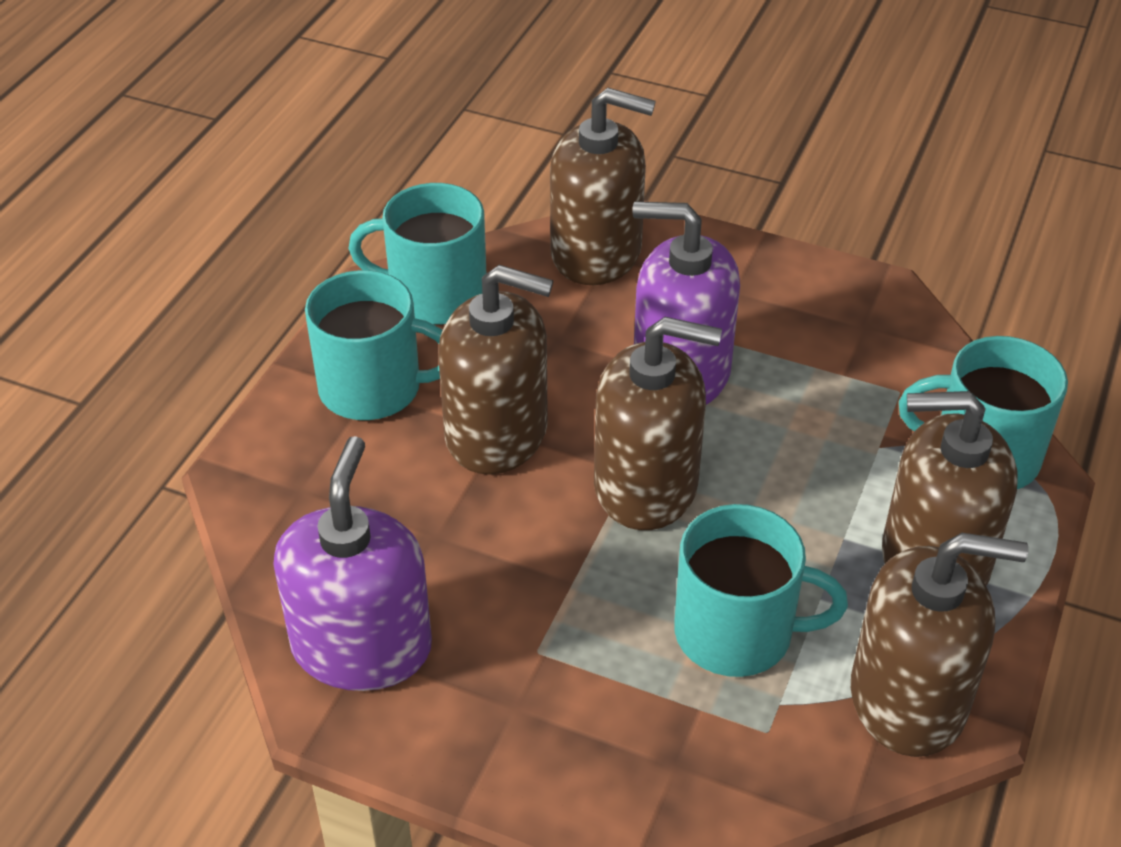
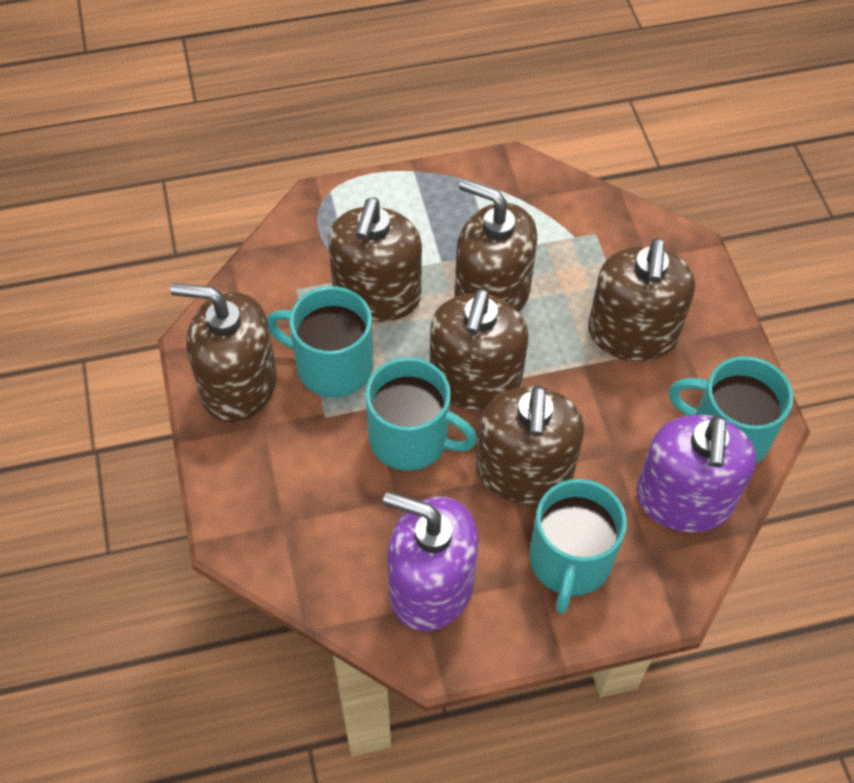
brown soap dispenser: 5 -> 6

